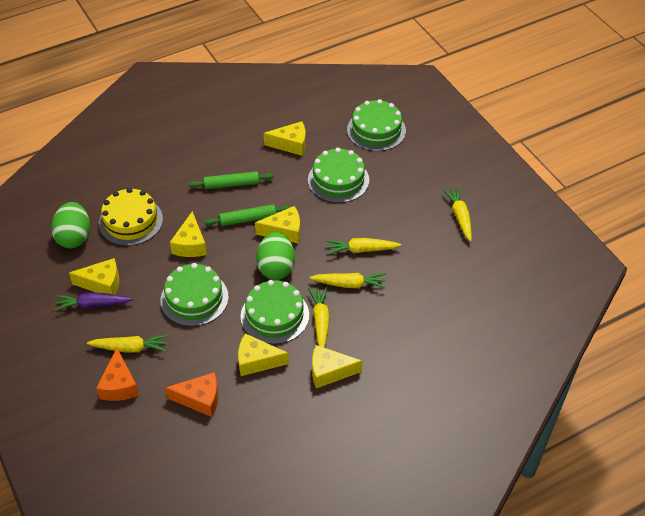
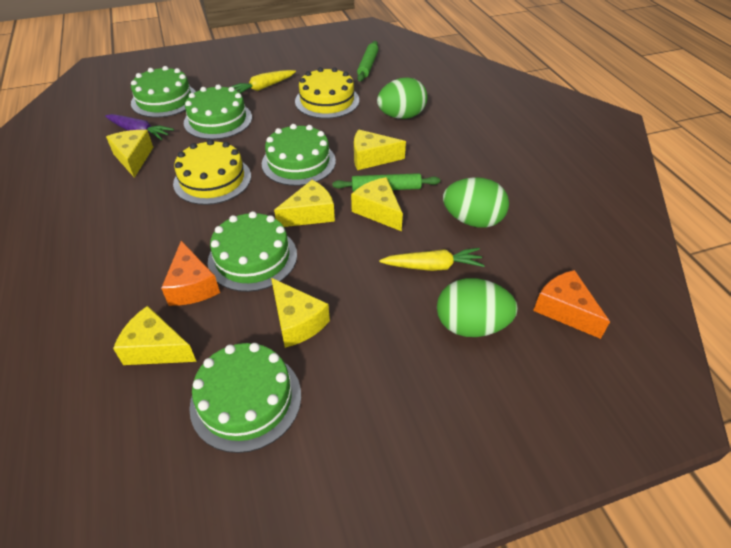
green cake: 4 -> 5
green egg: 2 -> 3
yellow cake: 1 -> 2
yellow carrot: 5 -> 2

